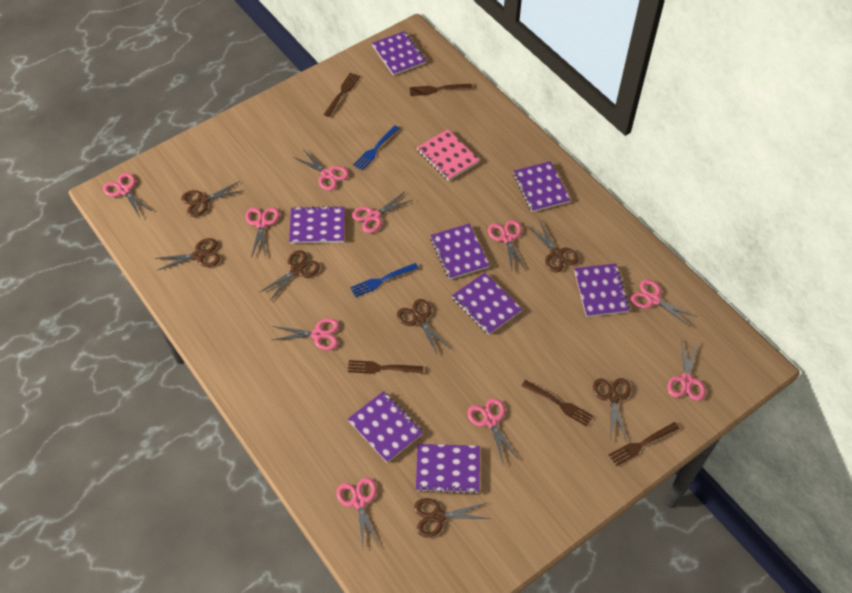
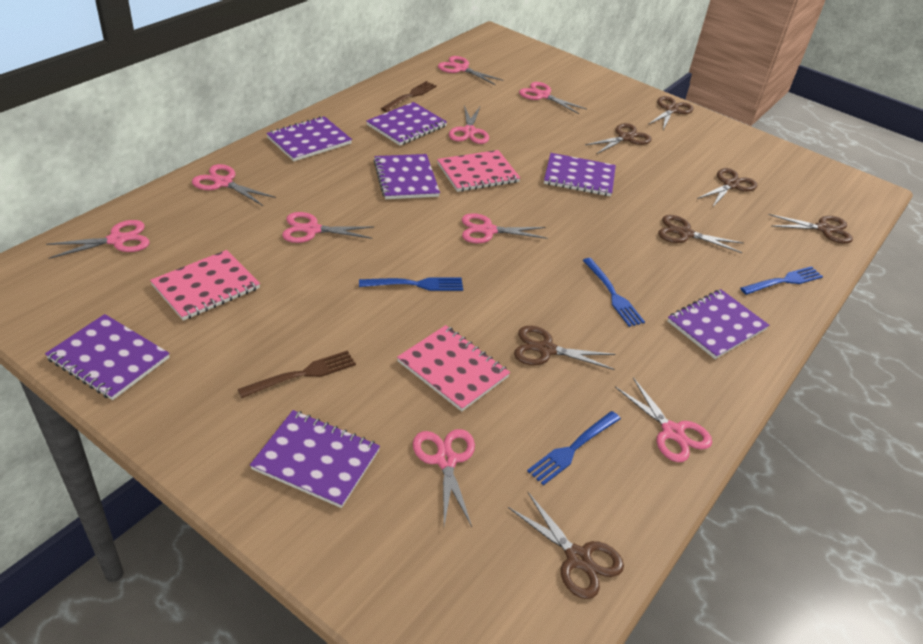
blue fork: 2 -> 4
brown fork: 5 -> 2
pink notebook: 1 -> 3
pink scissors: 10 -> 9
purple notebook: 8 -> 7

